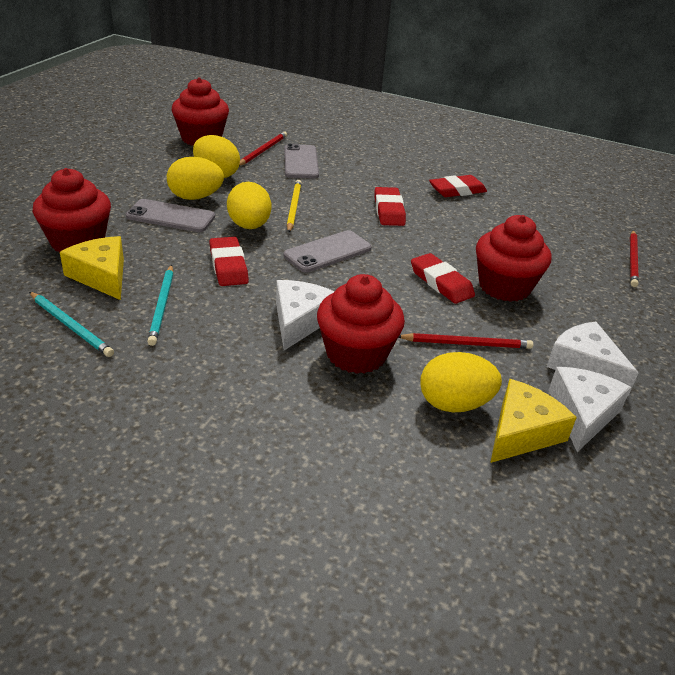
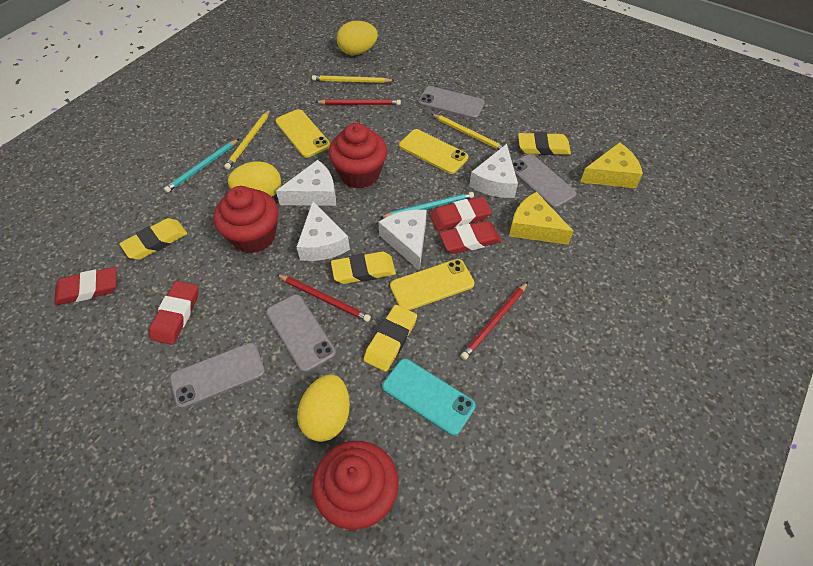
grey phone: 3 -> 4
red cupcake: 4 -> 3
turquoise phone: 0 -> 1
white cheese: 3 -> 4
yellow egg: 4 -> 3
yellow eraser: 0 -> 4
yellow pencil: 1 -> 3
yellow phone: 0 -> 3

